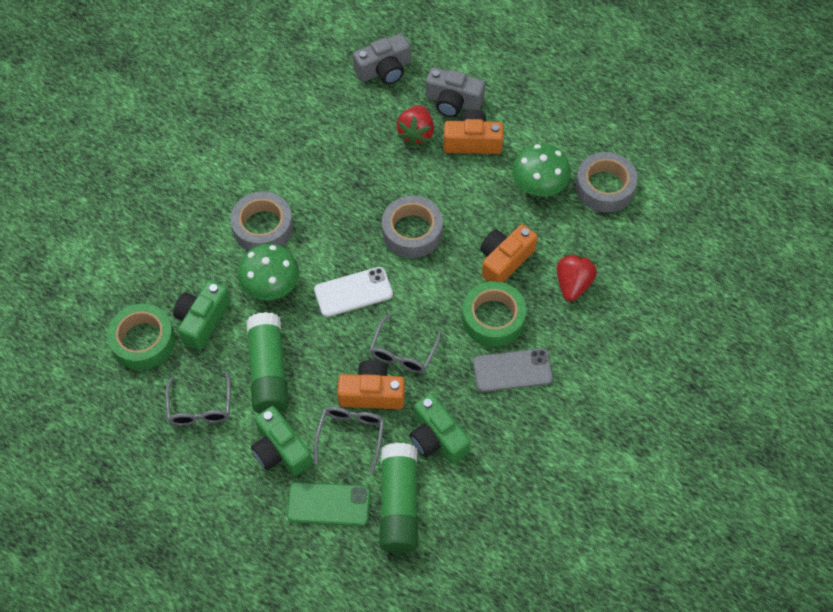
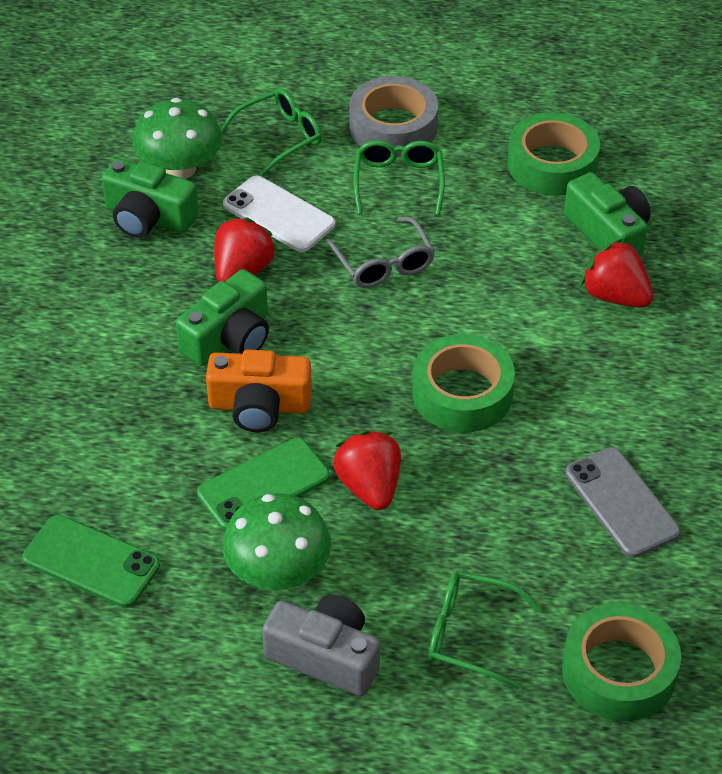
green glasses: 0 -> 3
green glue stick: 2 -> 0
green phone: 1 -> 2
green tape: 2 -> 3
grey camera: 2 -> 1
grey glasses: 3 -> 1
grey tape: 3 -> 1
orange camera: 3 -> 1
red strawberry: 2 -> 3

